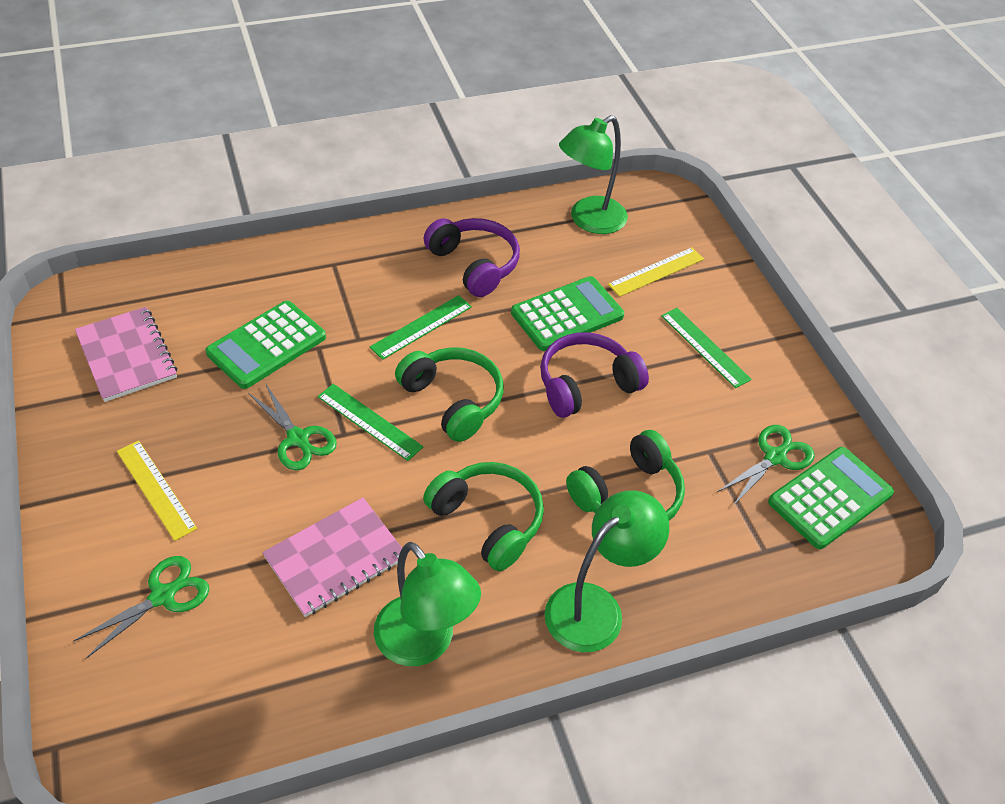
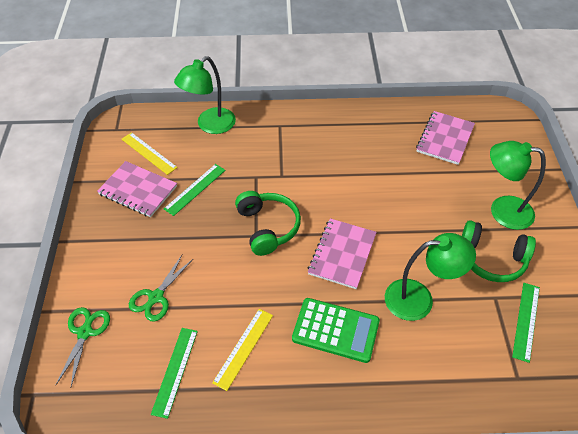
green calculator: 3 -> 1
green headphones: 3 -> 2
green scissors: 3 -> 2
pink notebook: 2 -> 3
purple headphones: 2 -> 0

